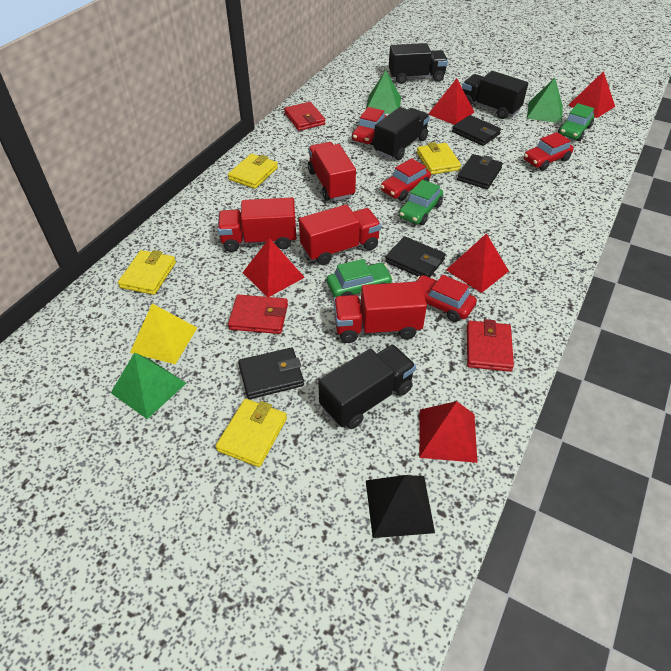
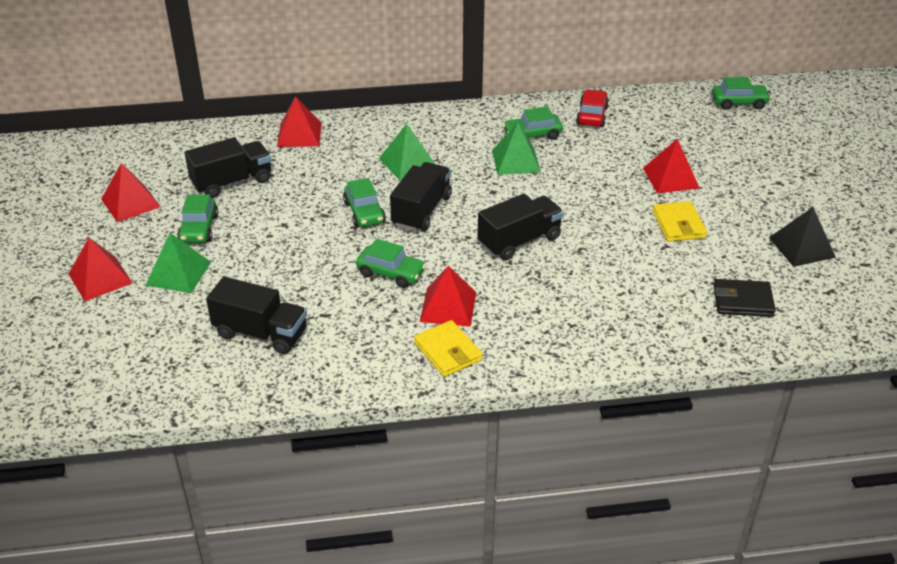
black wallet: 4 -> 1
green car: 3 -> 5
red car: 4 -> 1
red truck: 4 -> 0
red wallet: 3 -> 0
yellow pyramid: 1 -> 0
yellow wallet: 4 -> 2

